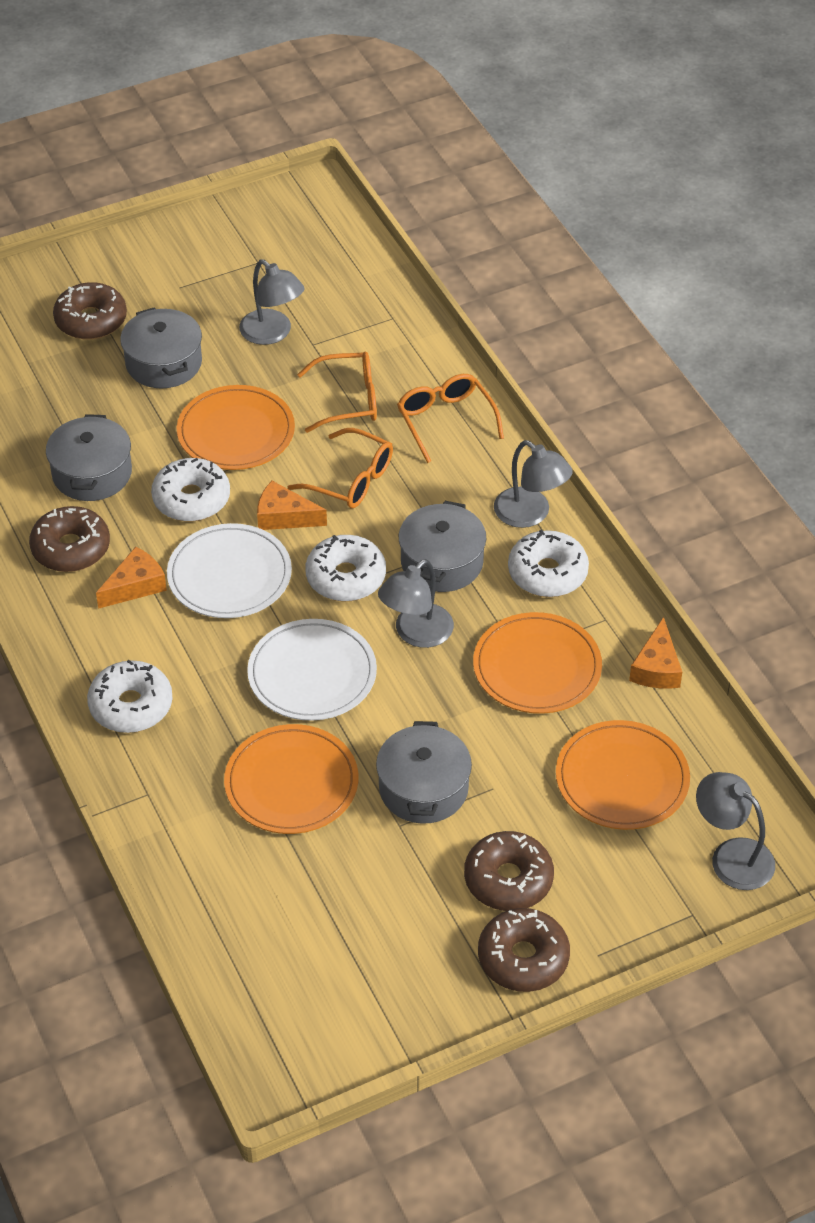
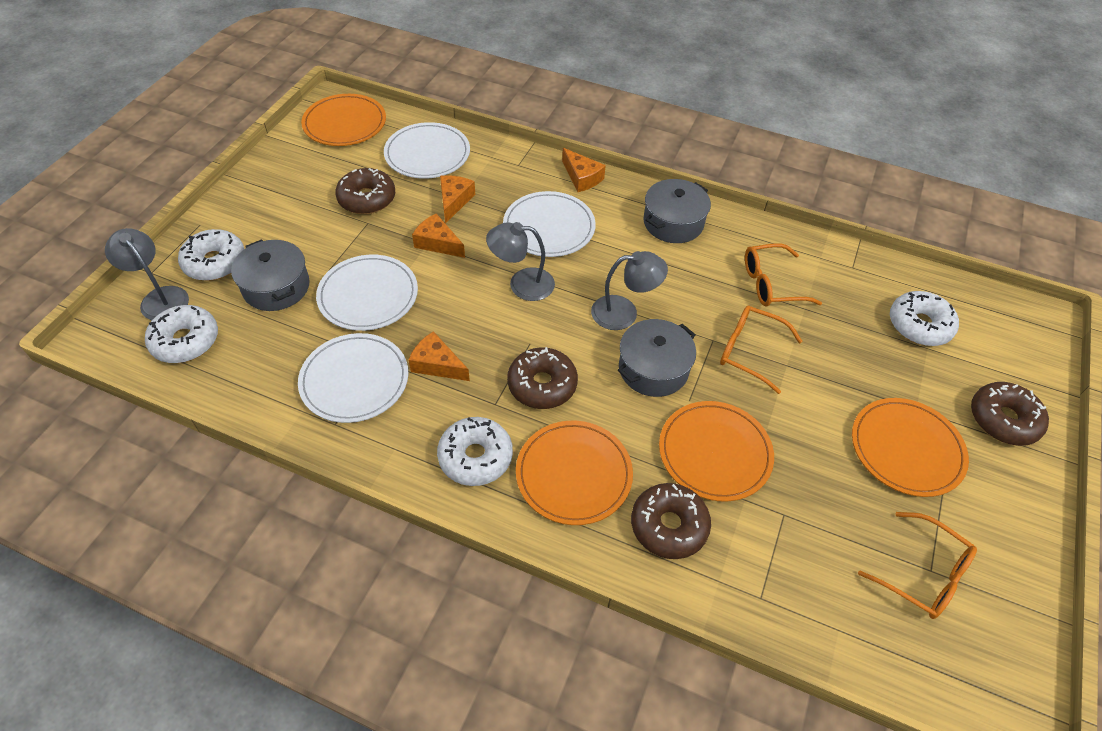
grey lamp: 4 -> 3
grey pot: 4 -> 3
orange cheese: 3 -> 4
white plate: 2 -> 4

